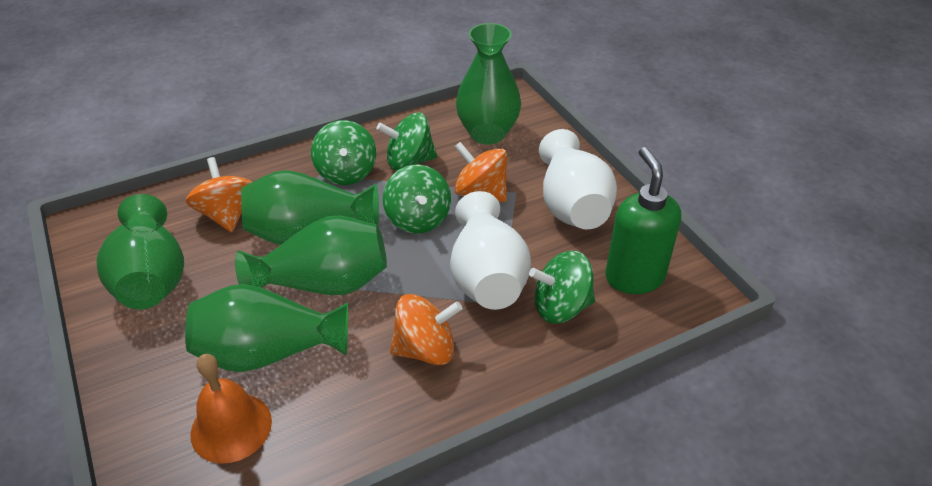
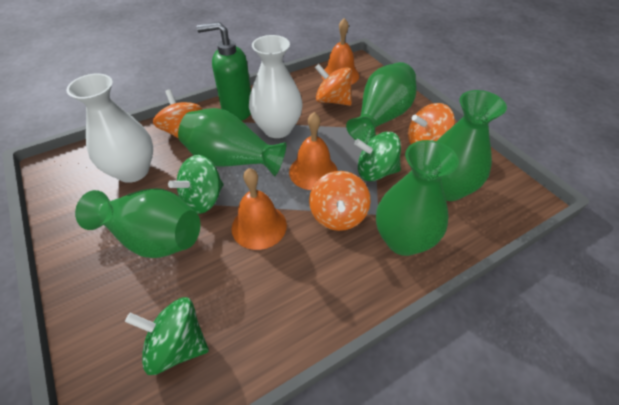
green spinning top: 4 -> 3
orange bell: 1 -> 3
orange spinning top: 3 -> 4

